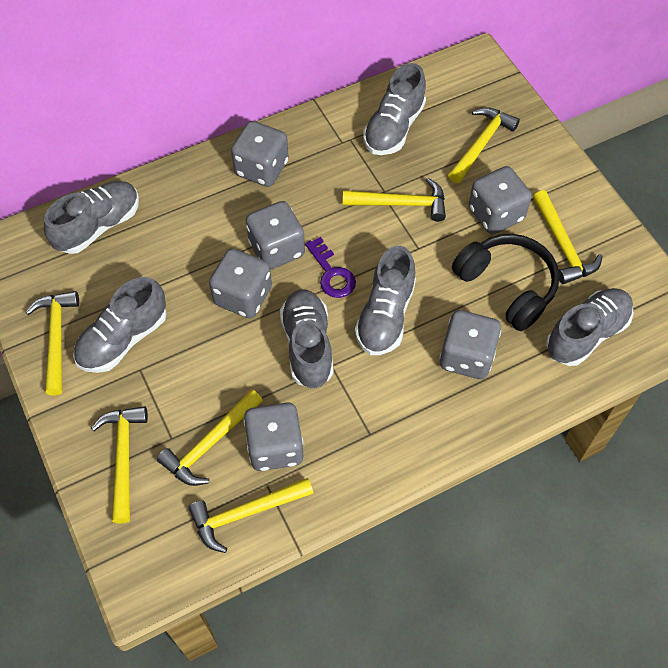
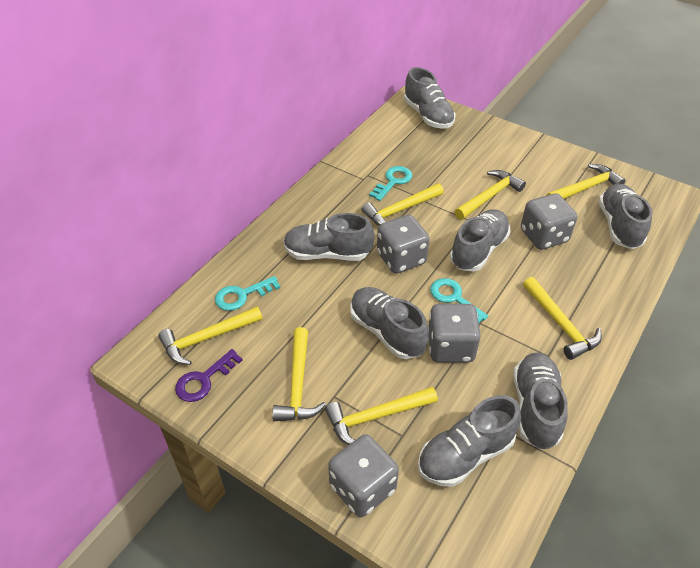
black headphones: 1 -> 0
grey dice: 6 -> 4
grey shoe: 6 -> 7
turquoise key: 0 -> 3

